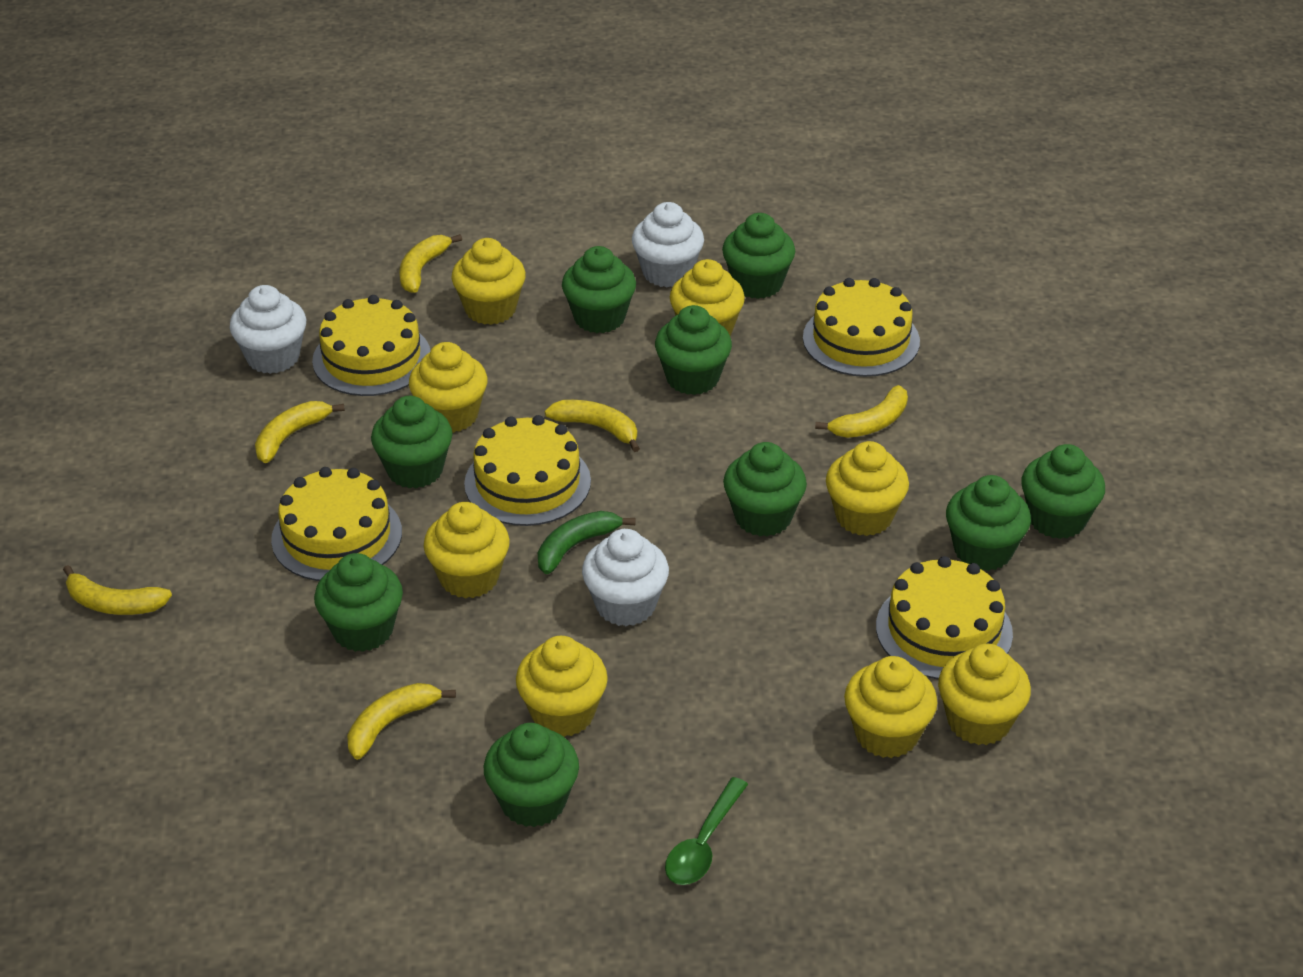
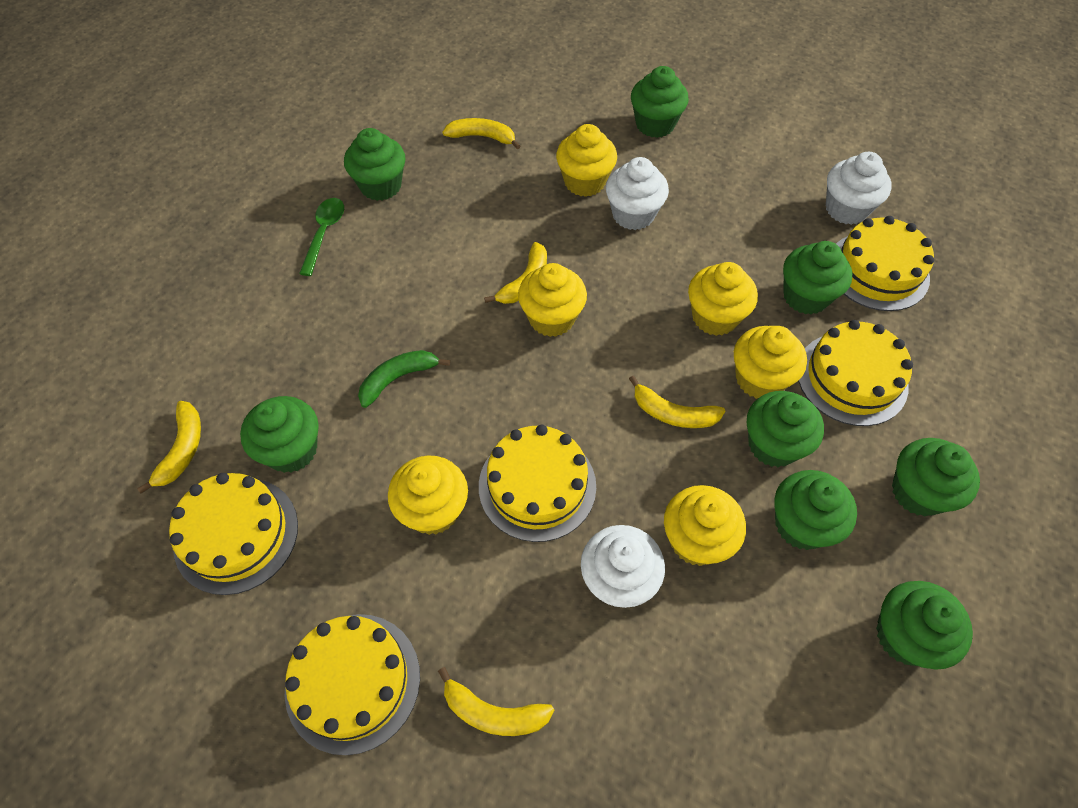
green cupcake: 9 -> 8
yellow banana: 6 -> 5
yellow cupcake: 8 -> 6

